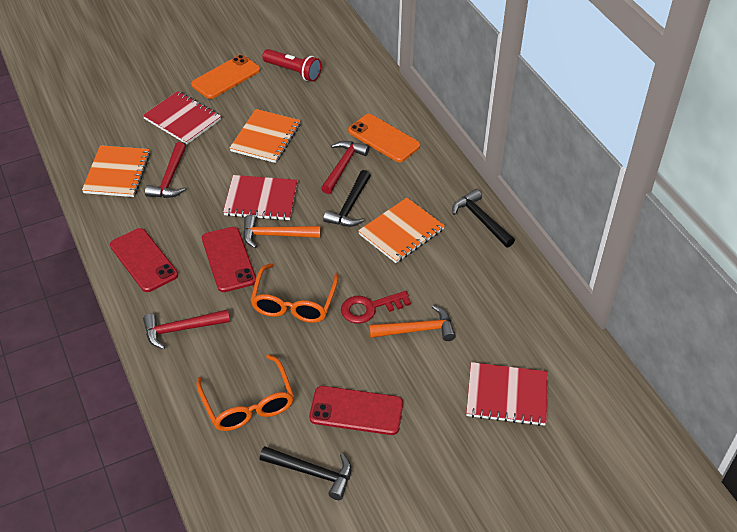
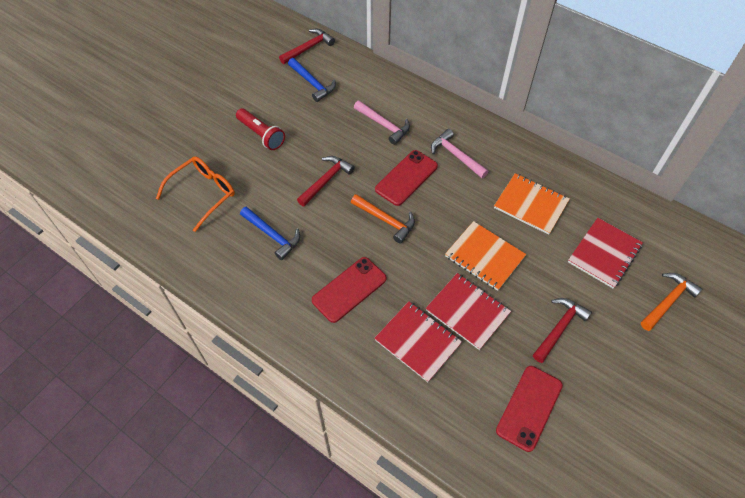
black hammer: 3 -> 0
blue hammer: 0 -> 2
orange glasses: 2 -> 1
orange notebook: 3 -> 2
orange phone: 2 -> 0
pink hammer: 0 -> 2
red key: 1 -> 0

